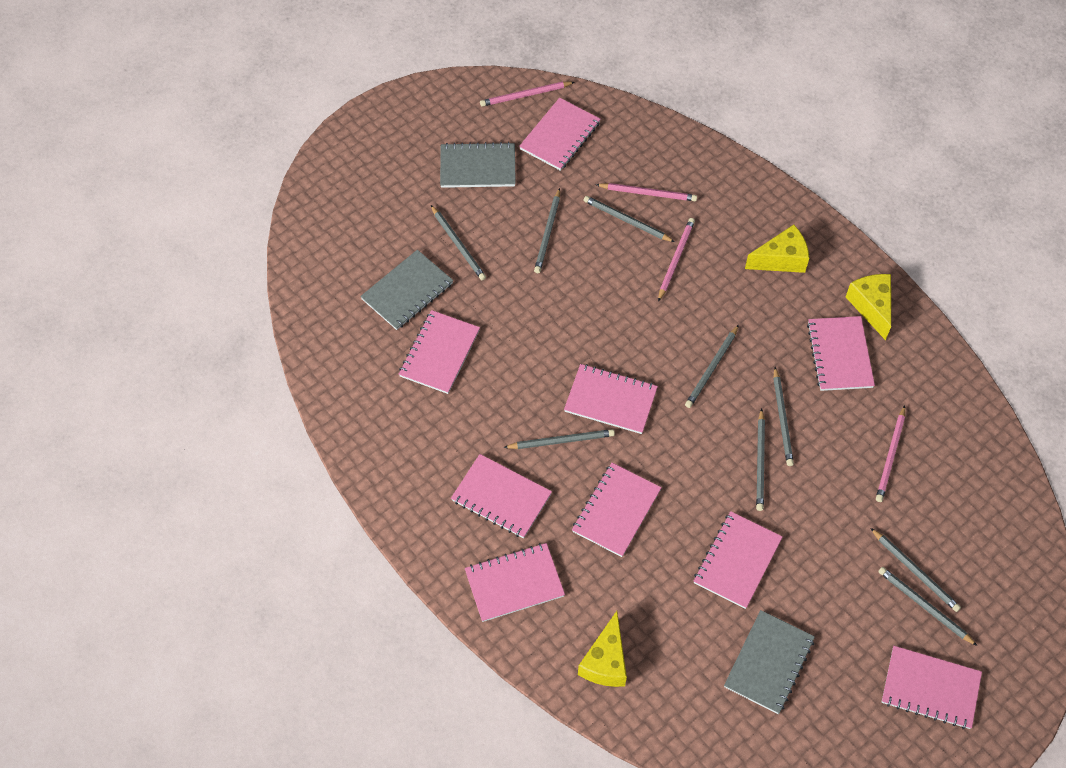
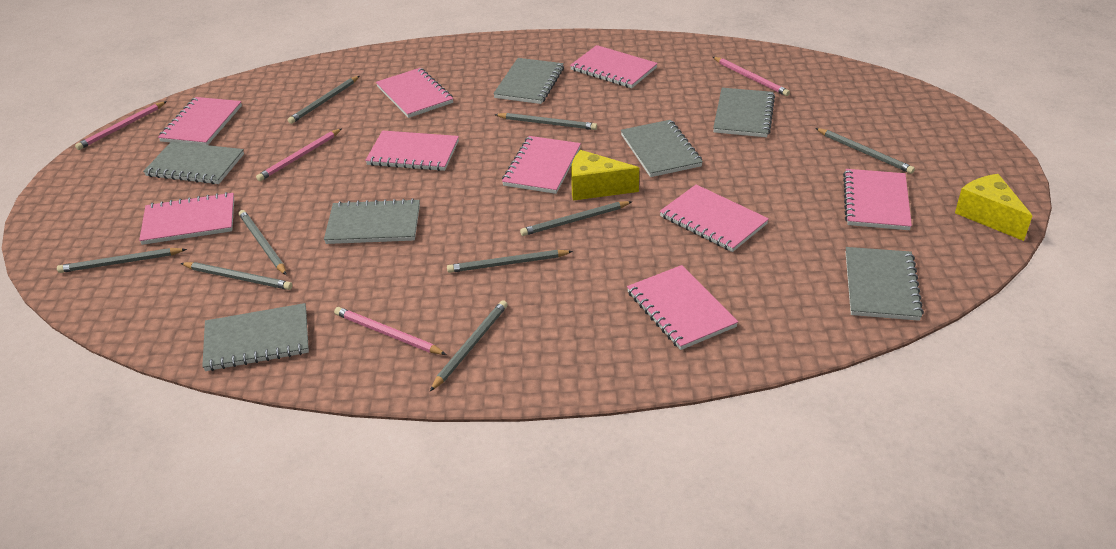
grey notebook: 3 -> 7
yellow cheese: 3 -> 2

